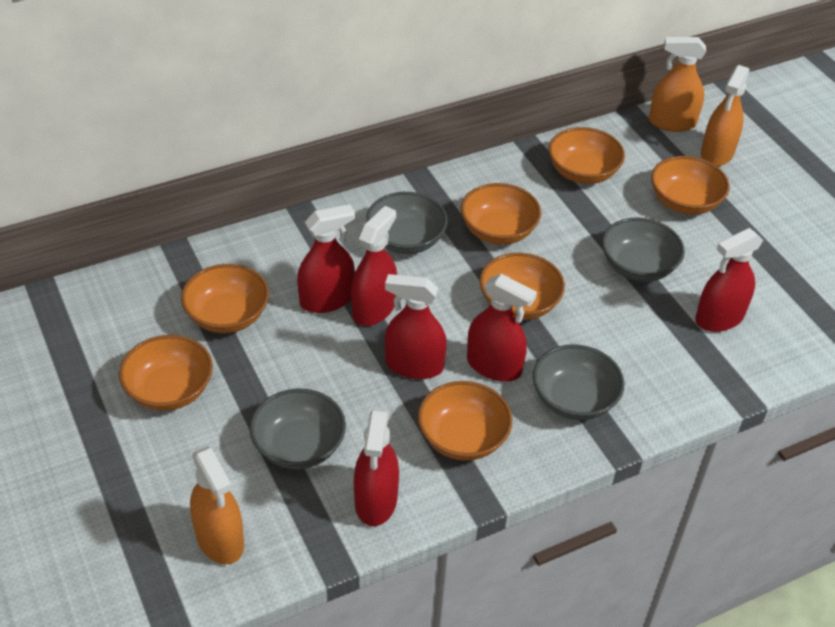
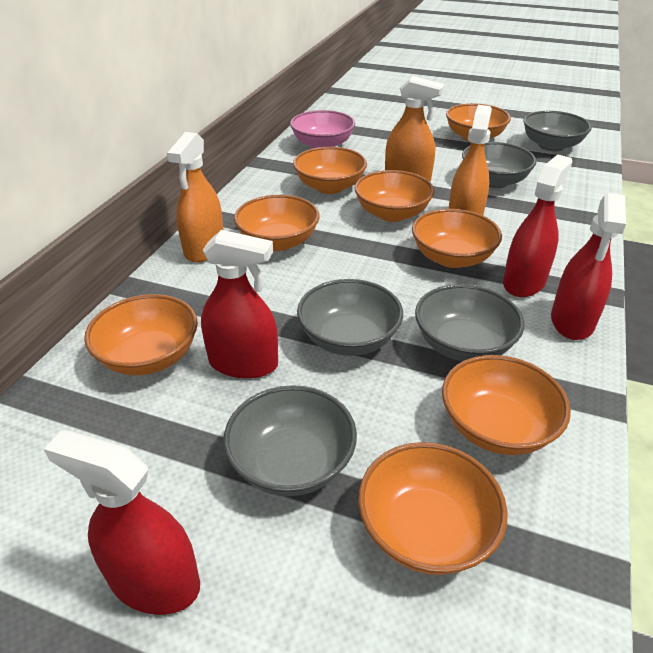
grey bowl: 4 -> 5
orange bowl: 7 -> 8
pink bowl: 0 -> 1
red spray bottle: 6 -> 4

